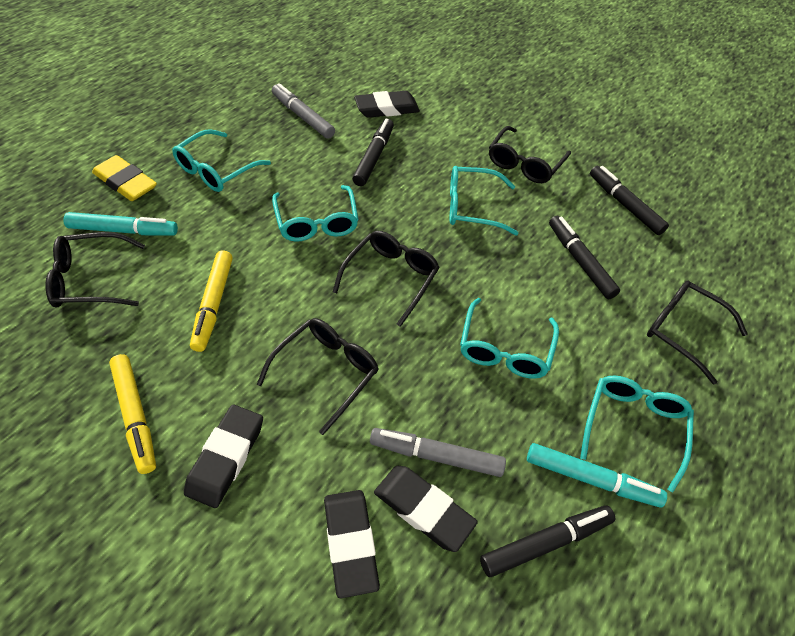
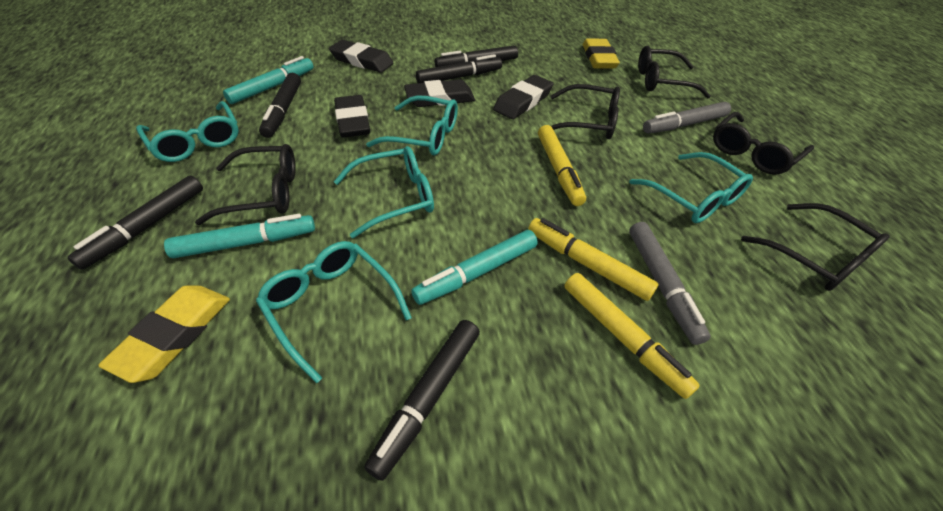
black marker: 4 -> 5
turquoise marker: 2 -> 3
yellow eraser: 1 -> 2
yellow marker: 2 -> 3

